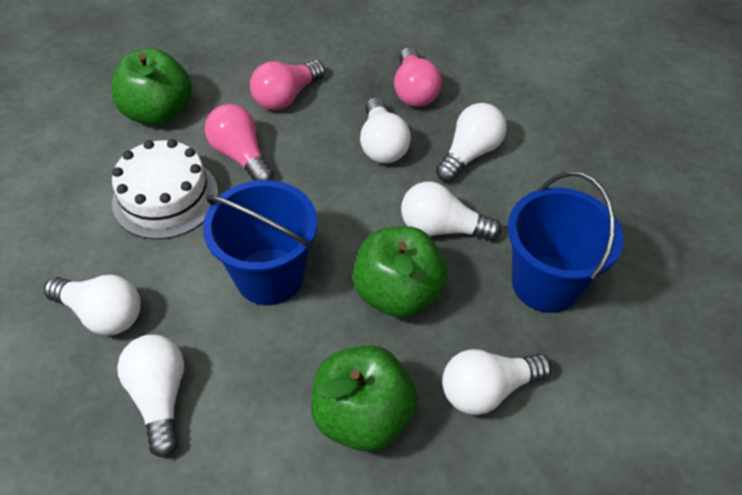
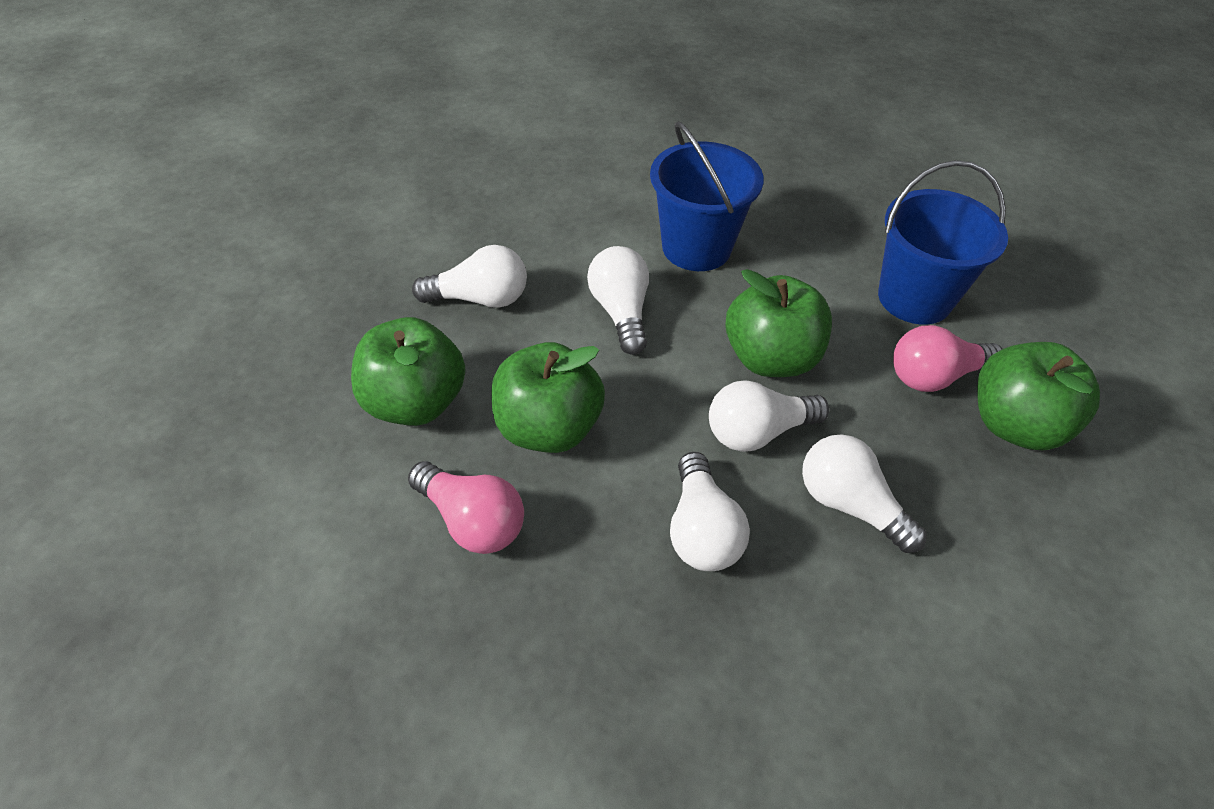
green apple: 3 -> 4
pink light bulb: 3 -> 2
white cake: 1 -> 0
white light bulb: 6 -> 5

